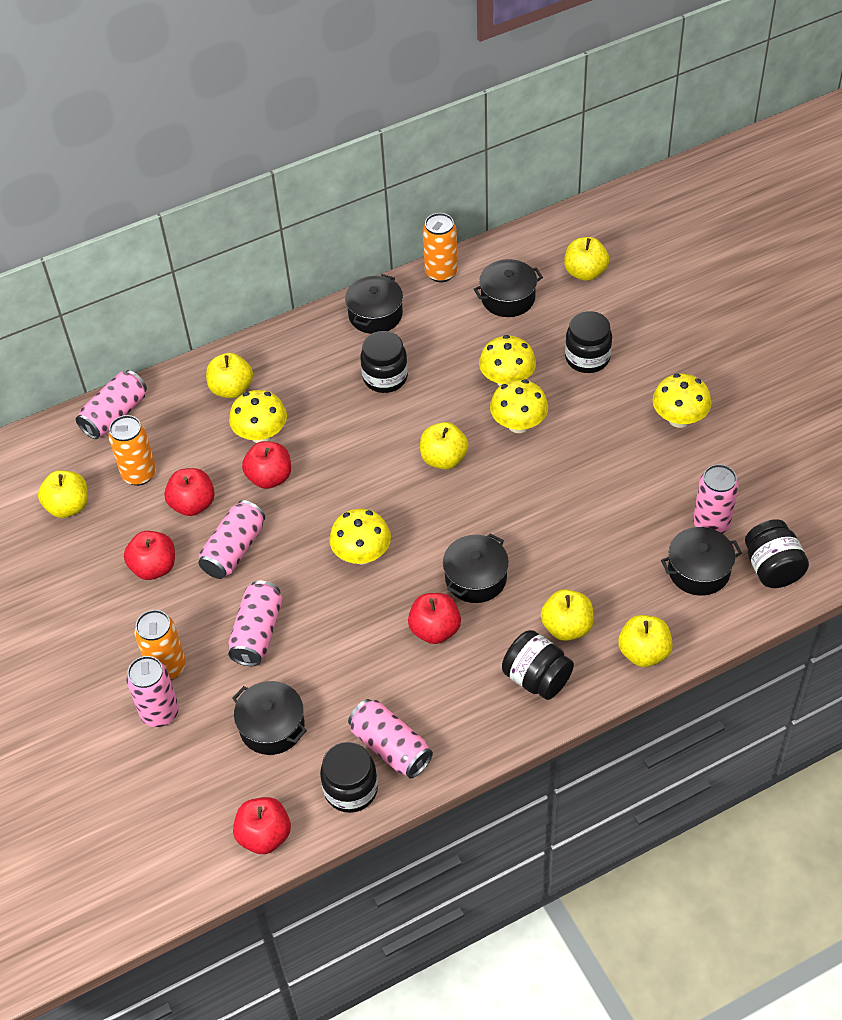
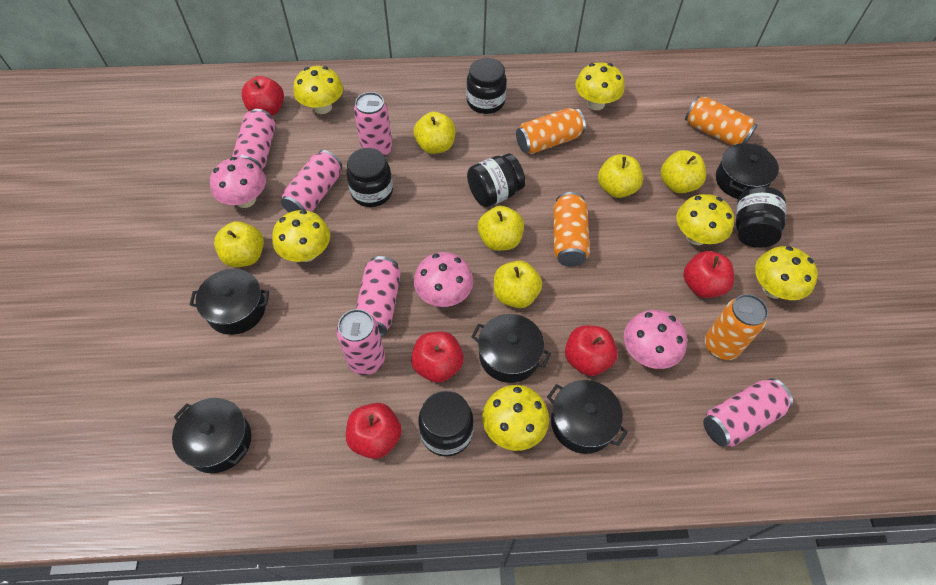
orange can: 3 -> 4
pink mushroom: 0 -> 3
yellow mushroom: 5 -> 6

